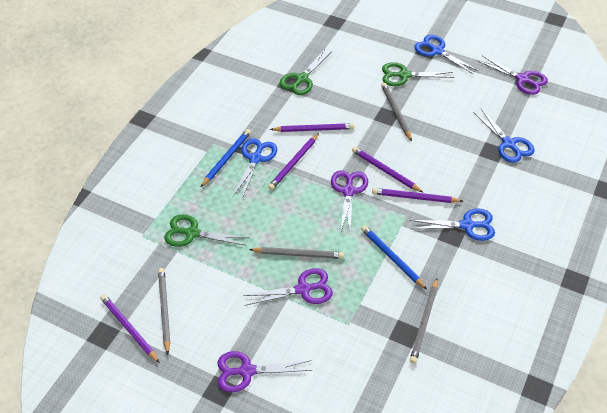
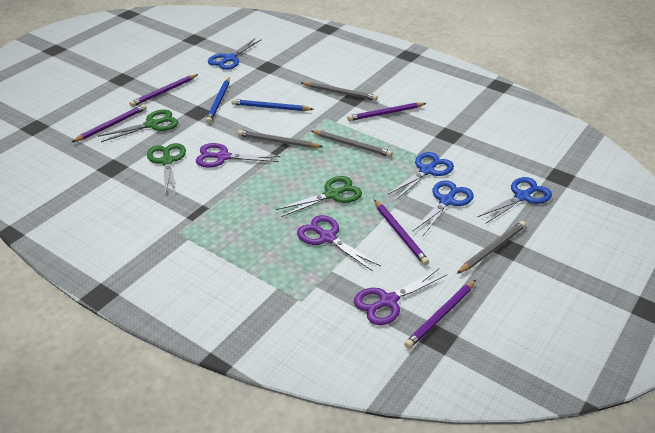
purple scissors: 4 -> 3

